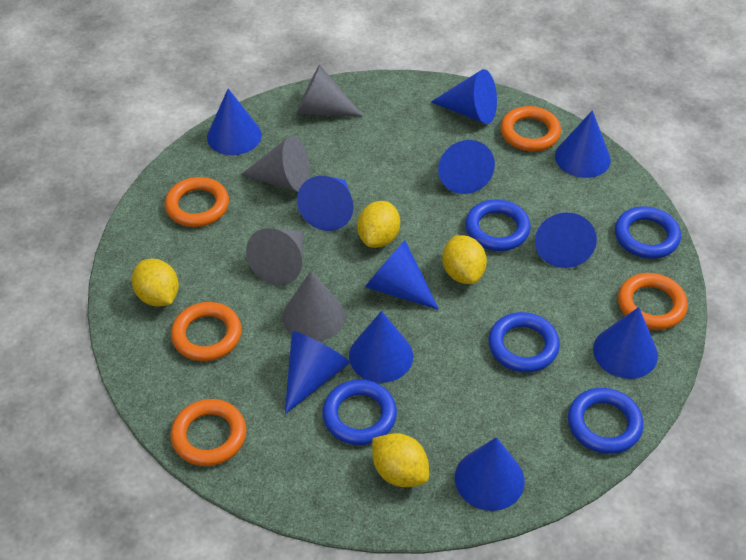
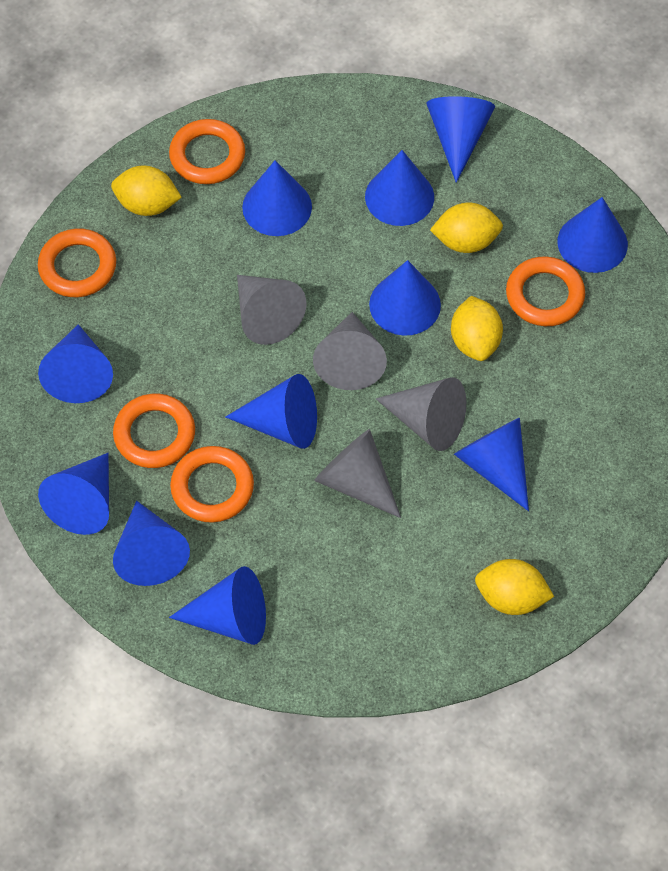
blue ring: 5 -> 0

